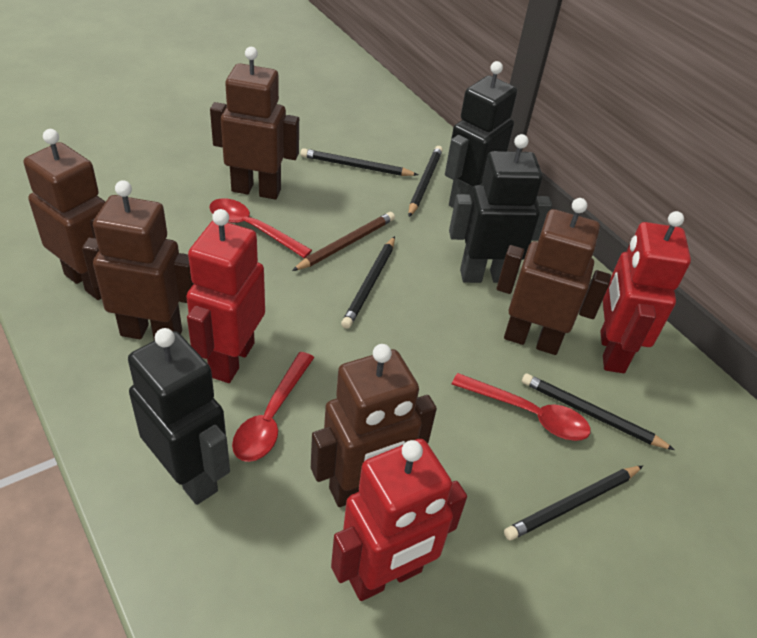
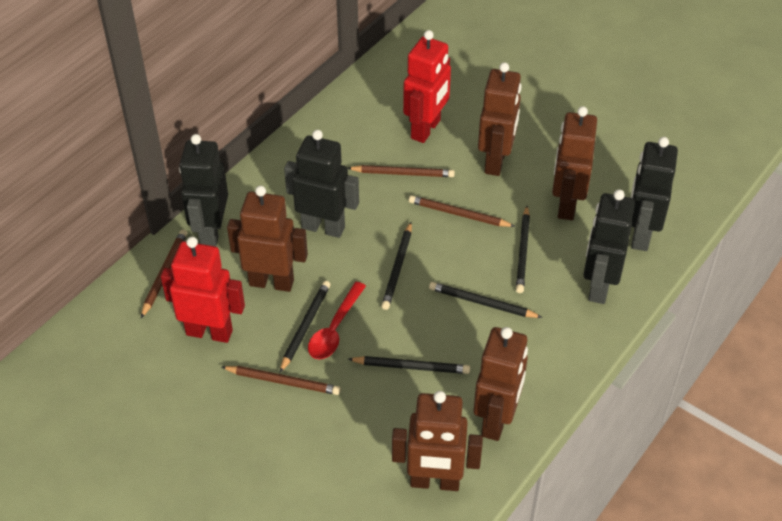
black robot: 3 -> 4
brown pencil: 1 -> 4
red robot: 3 -> 2
red spoon: 3 -> 1

